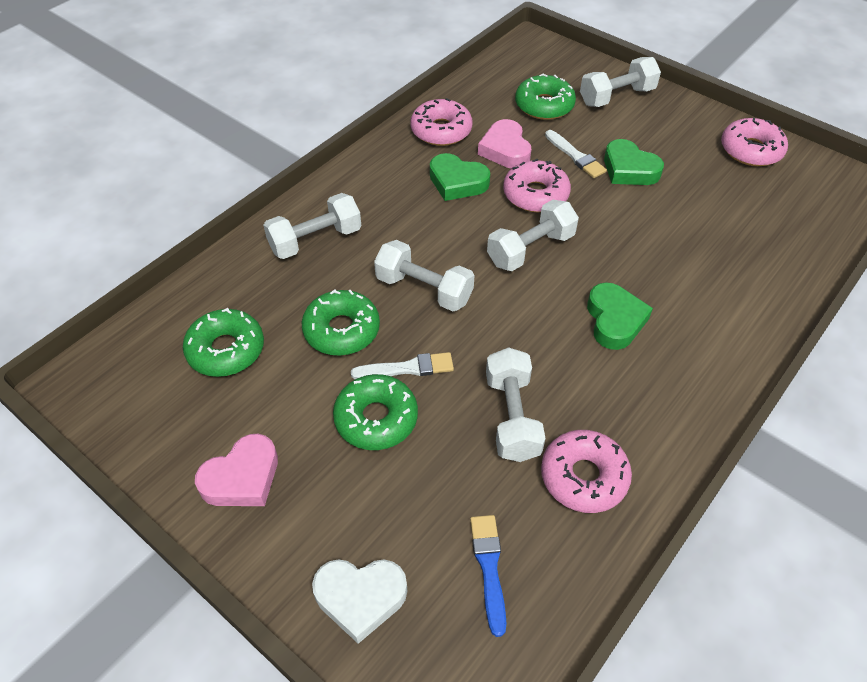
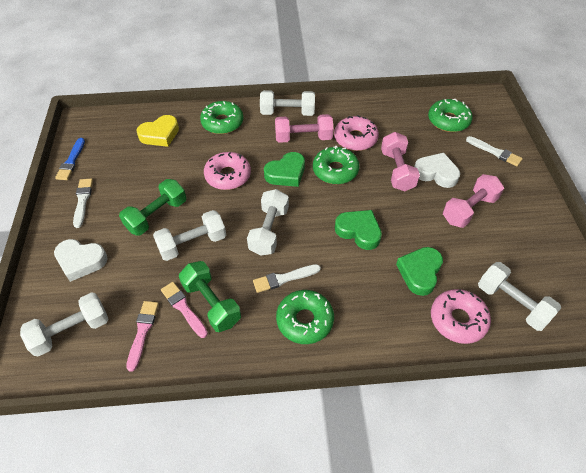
green dumbbell: 0 -> 2
pink brush: 0 -> 2
pink donut: 4 -> 3
pink dumbbell: 0 -> 3
pink heart: 2 -> 0
white brush: 2 -> 3
white heart: 1 -> 2
yellow heart: 0 -> 1

